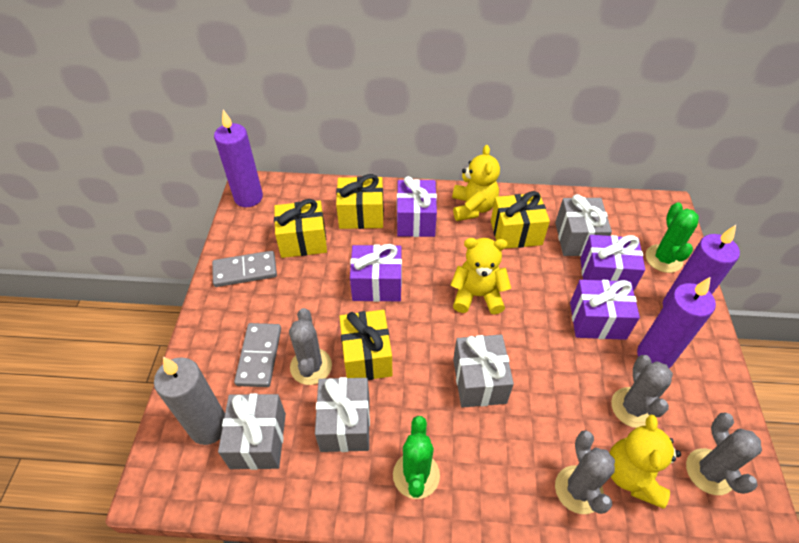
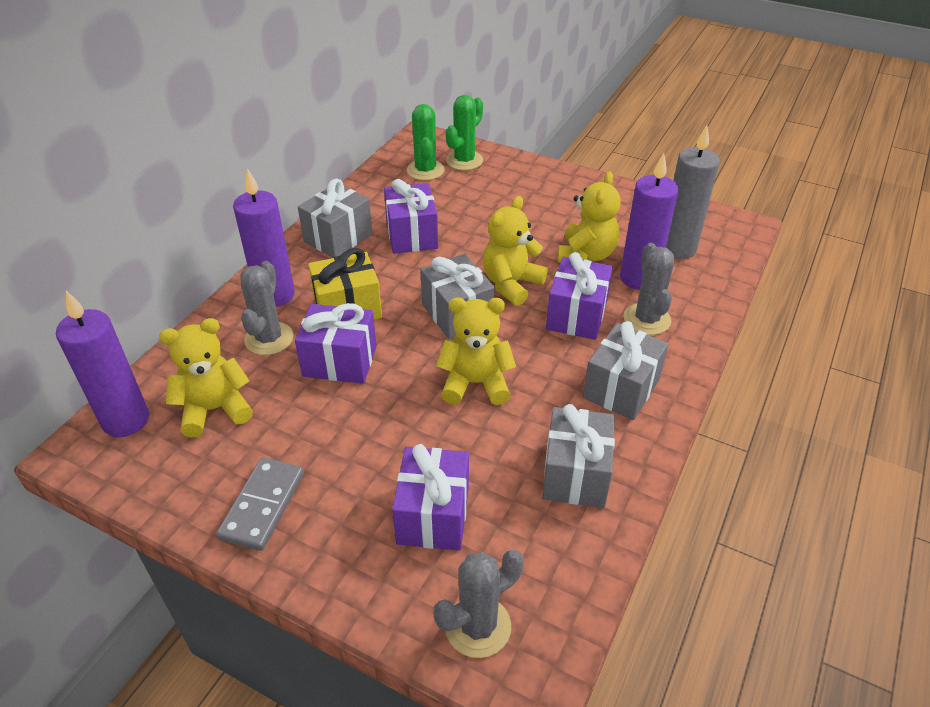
grey cactus: 4 -> 3
grey domino: 2 -> 1
yellow gift: 4 -> 1
yellow teddy bear: 3 -> 4

